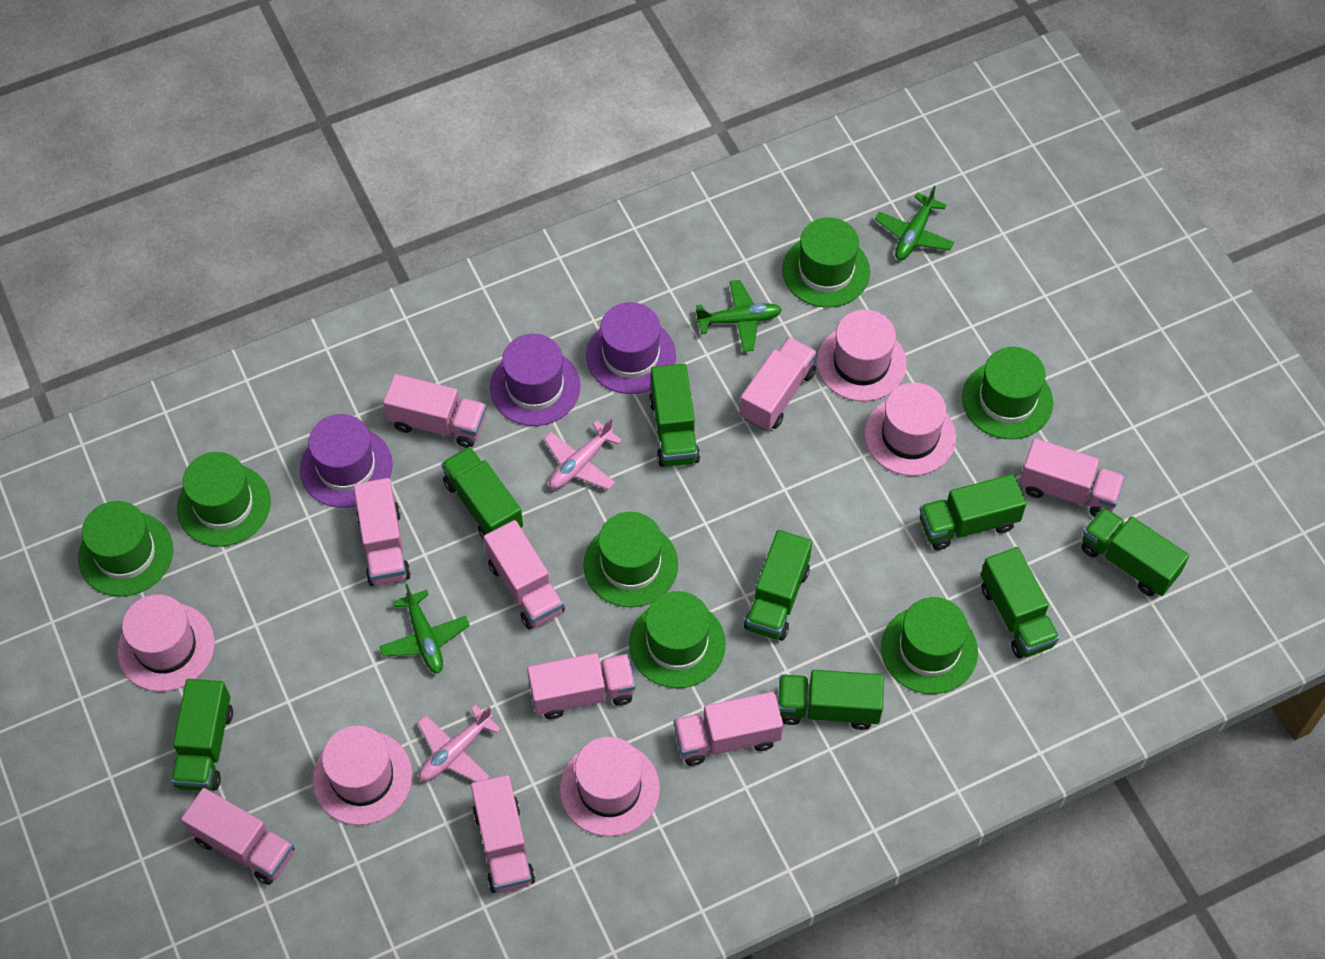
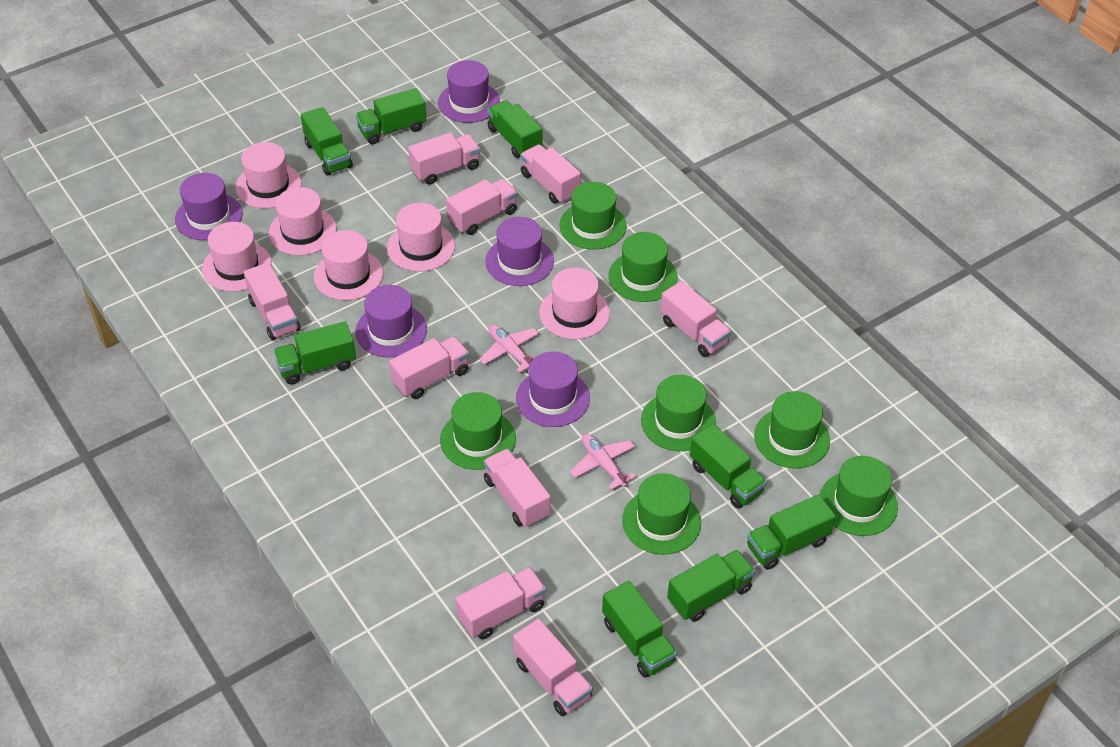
green plane: 3 -> 0
pink hat: 5 -> 6
purple hat: 3 -> 5

